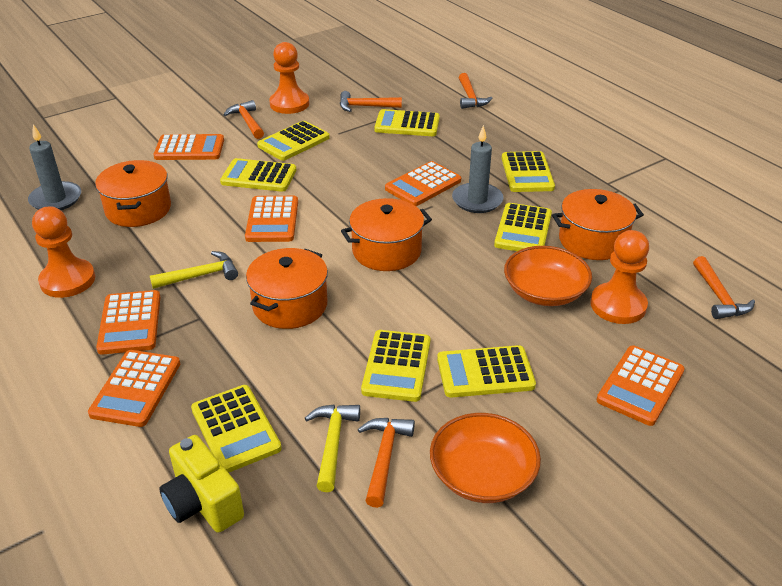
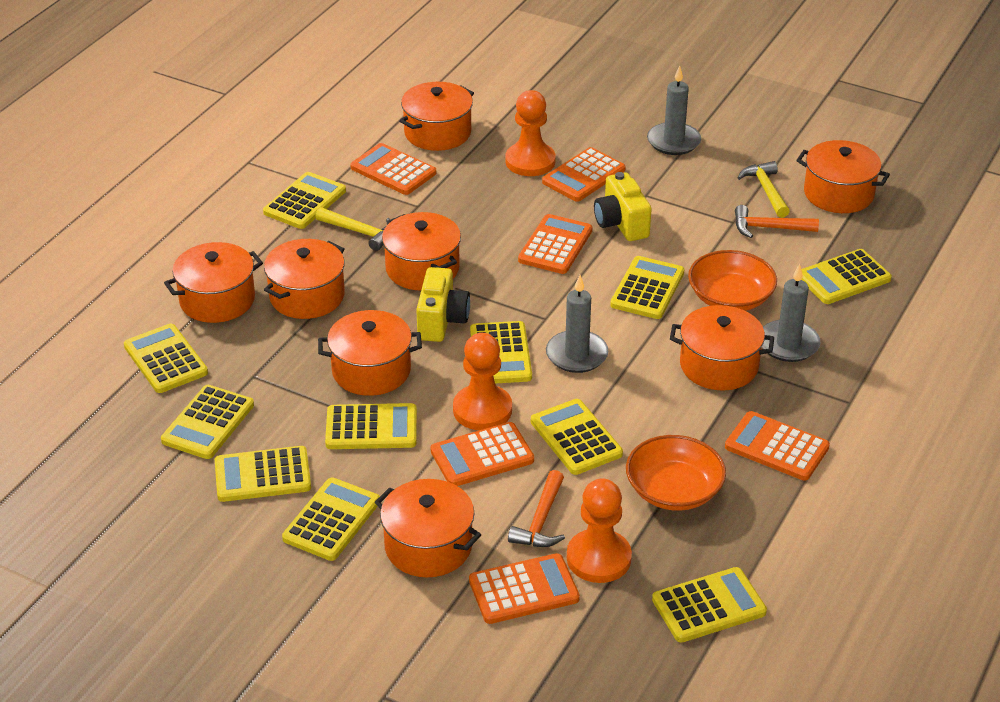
grey candle: 2 -> 3
orange hammer: 5 -> 2
orange pot: 4 -> 8
yellow calculator: 8 -> 11
yellow camera: 1 -> 2

